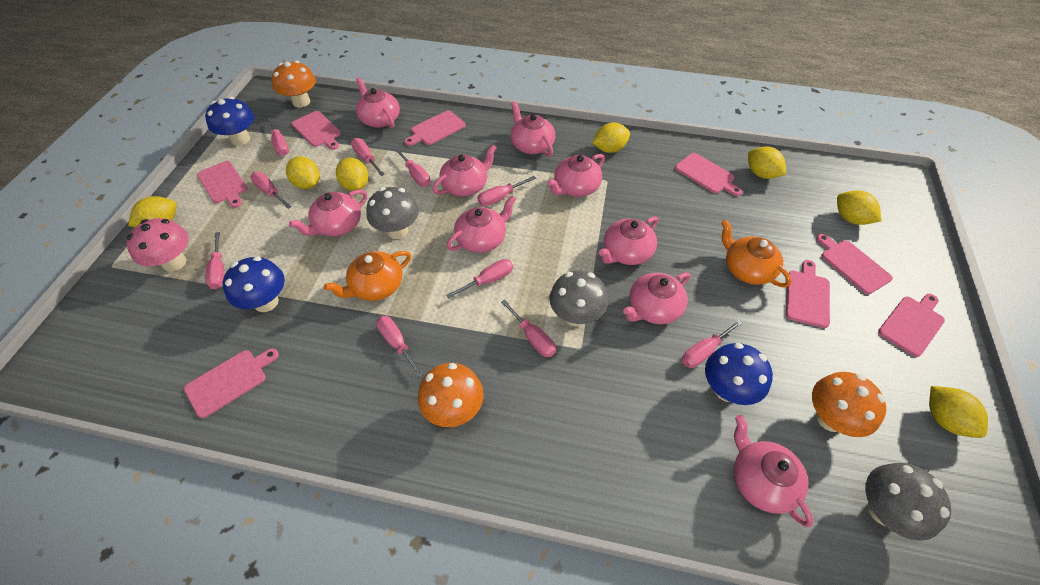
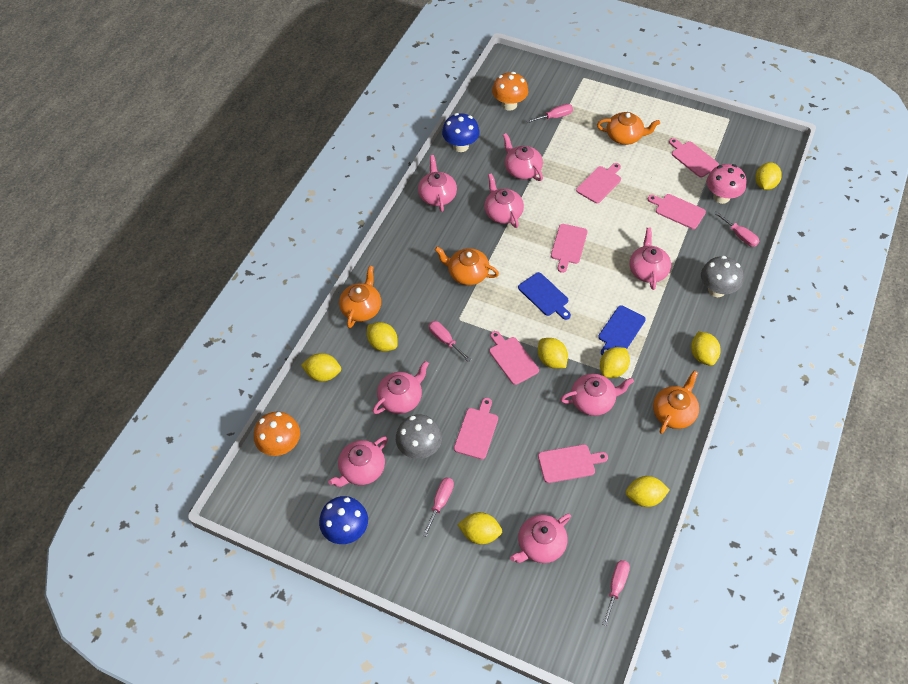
blue cutting board: 0 -> 2
blue mushroom: 3 -> 2
grey mushroom: 3 -> 2
orange mushroom: 3 -> 2
orange teapot: 2 -> 4
pink cutting board: 8 -> 7
pink screwdriver: 10 -> 5
pink teapot: 9 -> 8
yellow lemon: 7 -> 8

